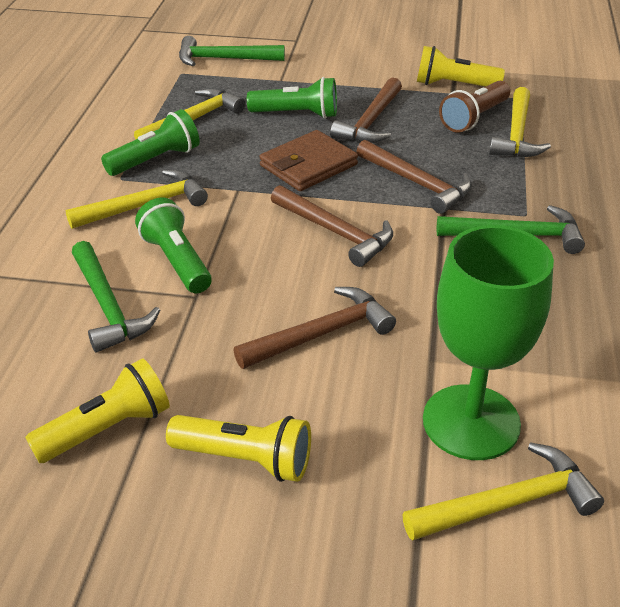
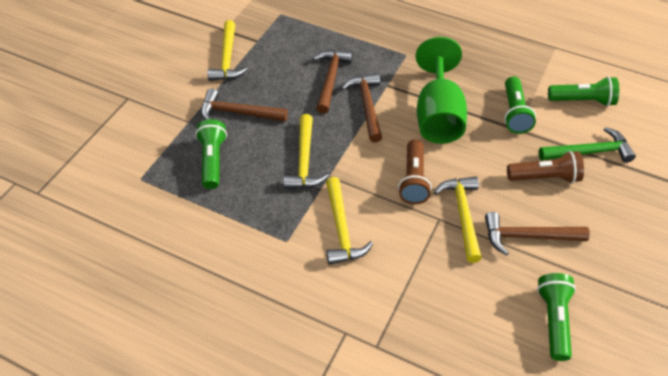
brown flashlight: 1 -> 2
brown wallet: 1 -> 0
green flashlight: 3 -> 4
green hammer: 3 -> 1
yellow flashlight: 3 -> 0

